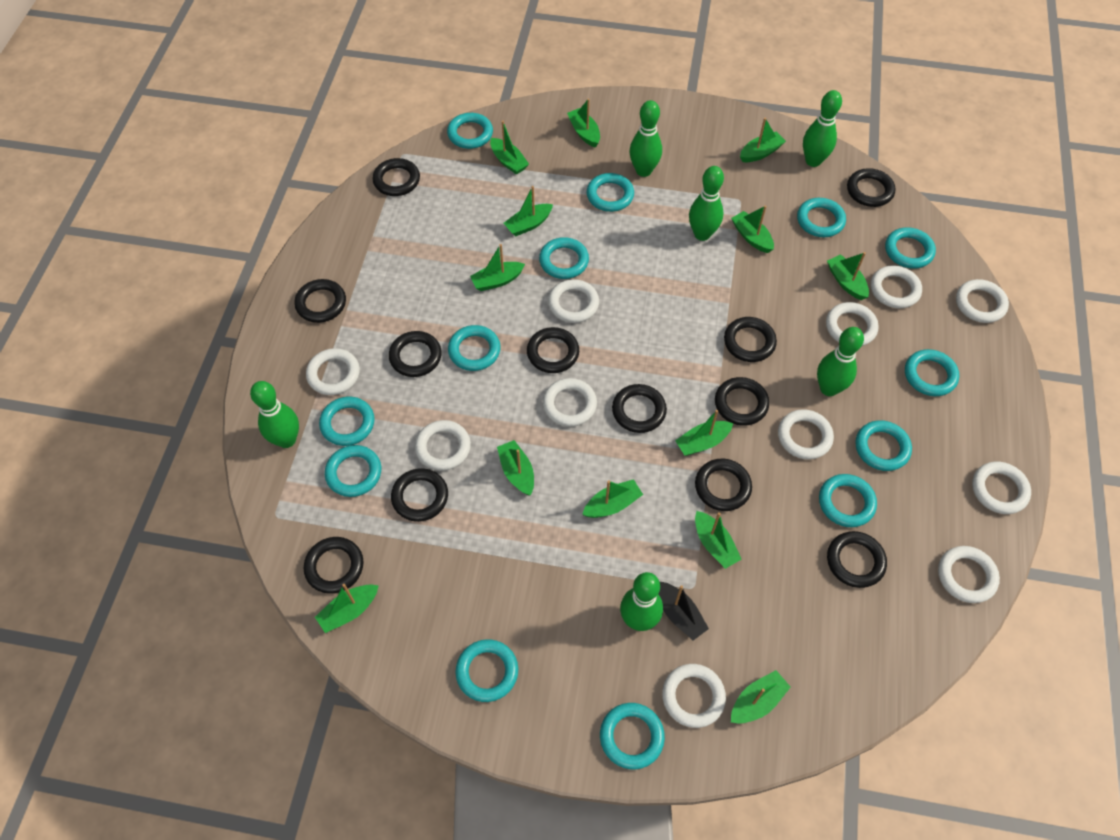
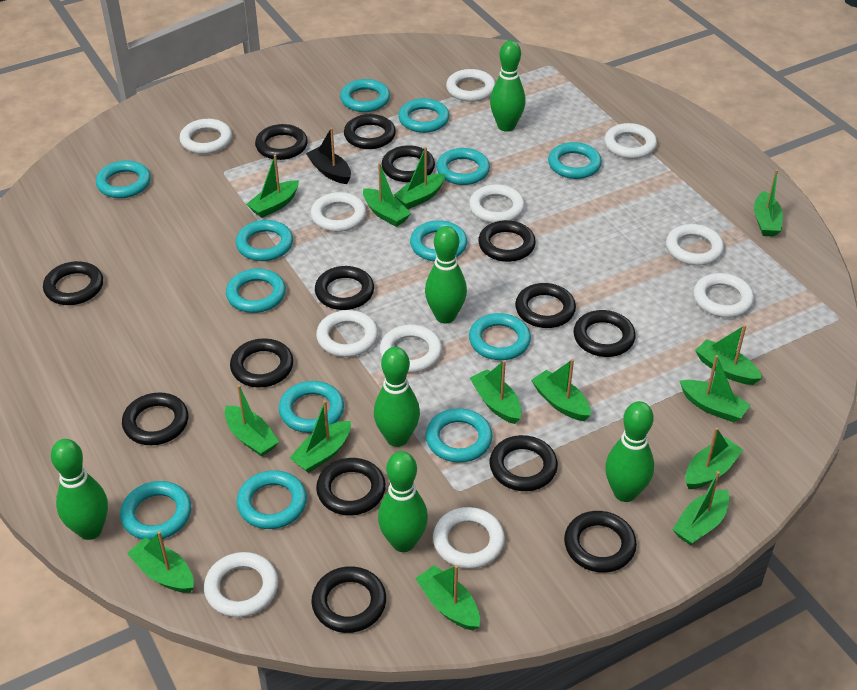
black ring: 12 -> 14
green boat: 13 -> 14

